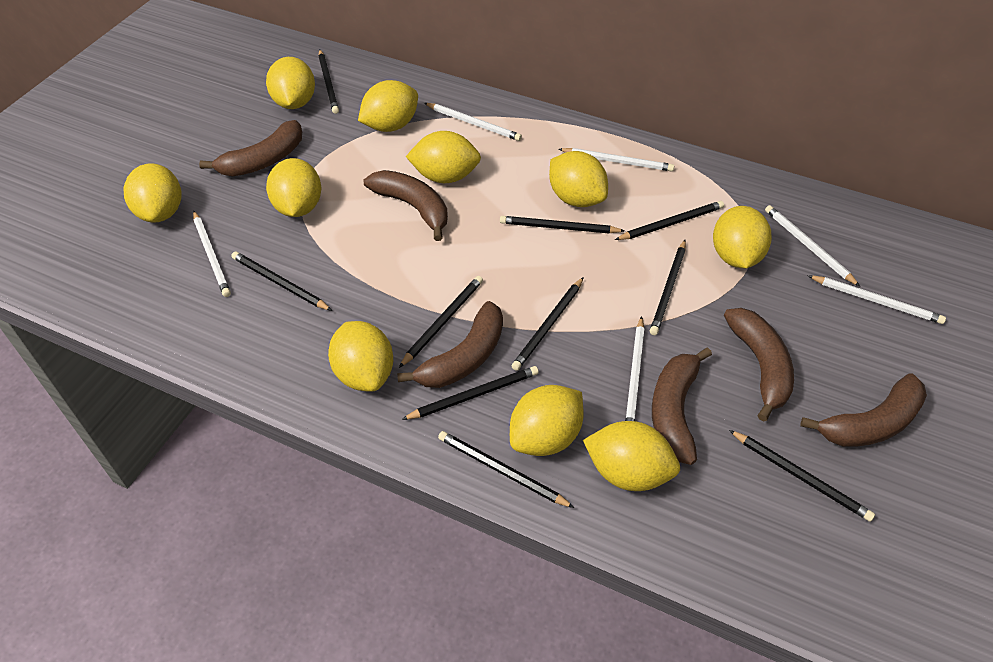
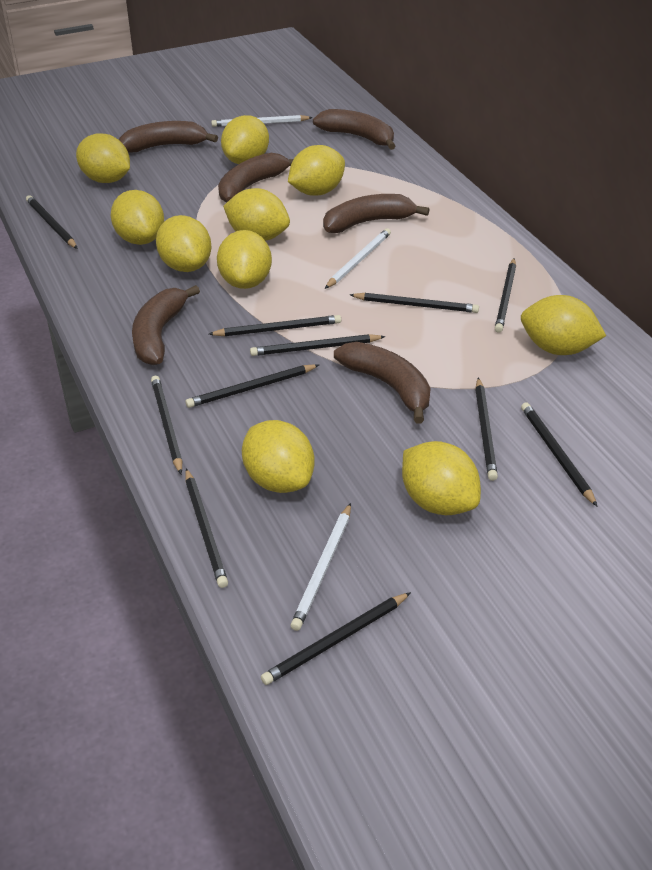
black pencil: 10 -> 11
white pencil: 6 -> 3

